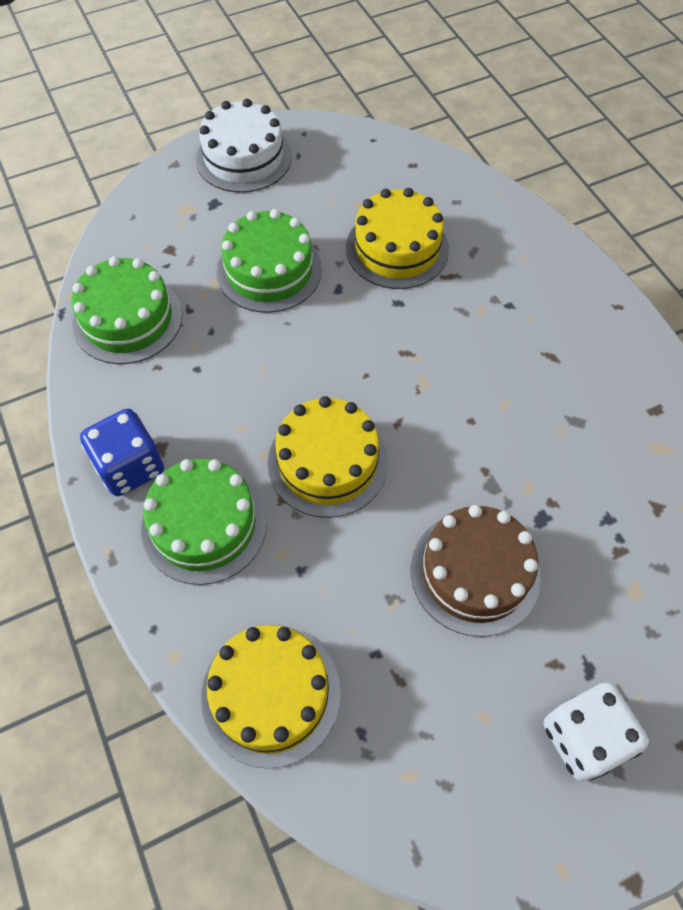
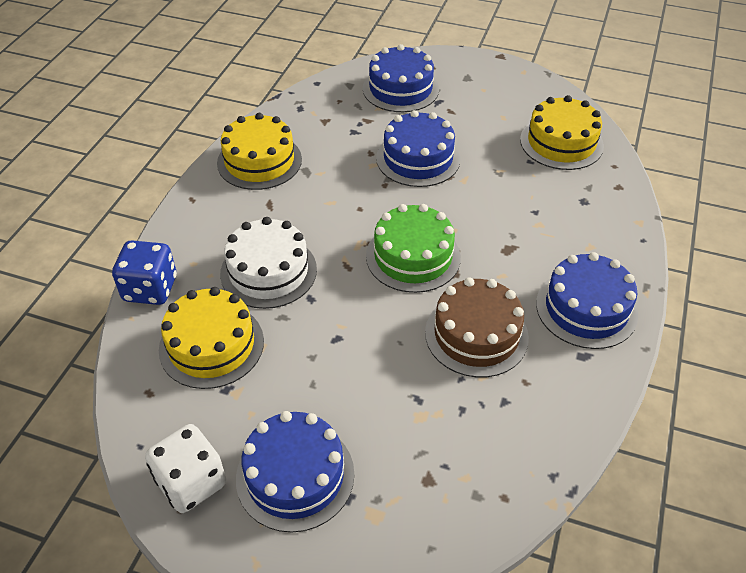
blue cake: 0 -> 4
green cake: 3 -> 1

